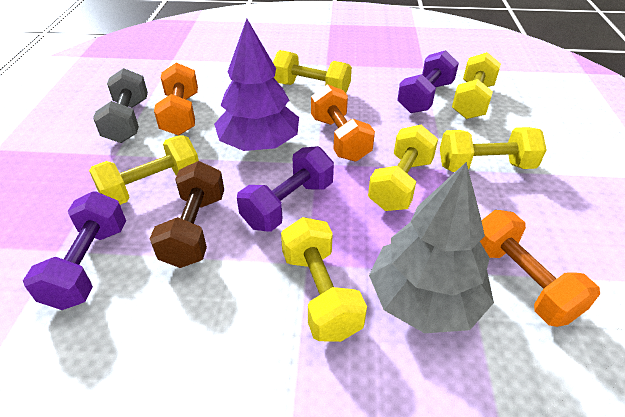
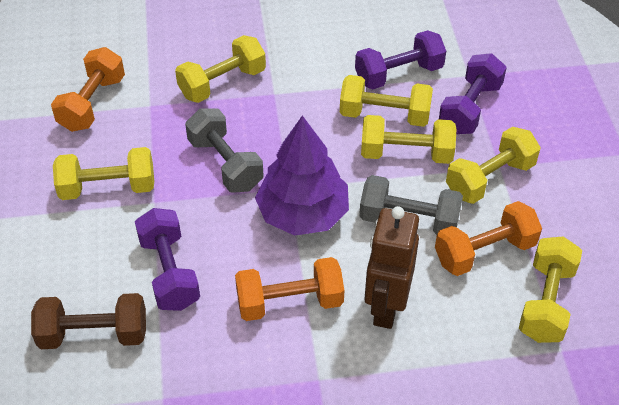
brown robot: 0 -> 1
grey dumbbell: 1 -> 2
grey tree: 1 -> 0

